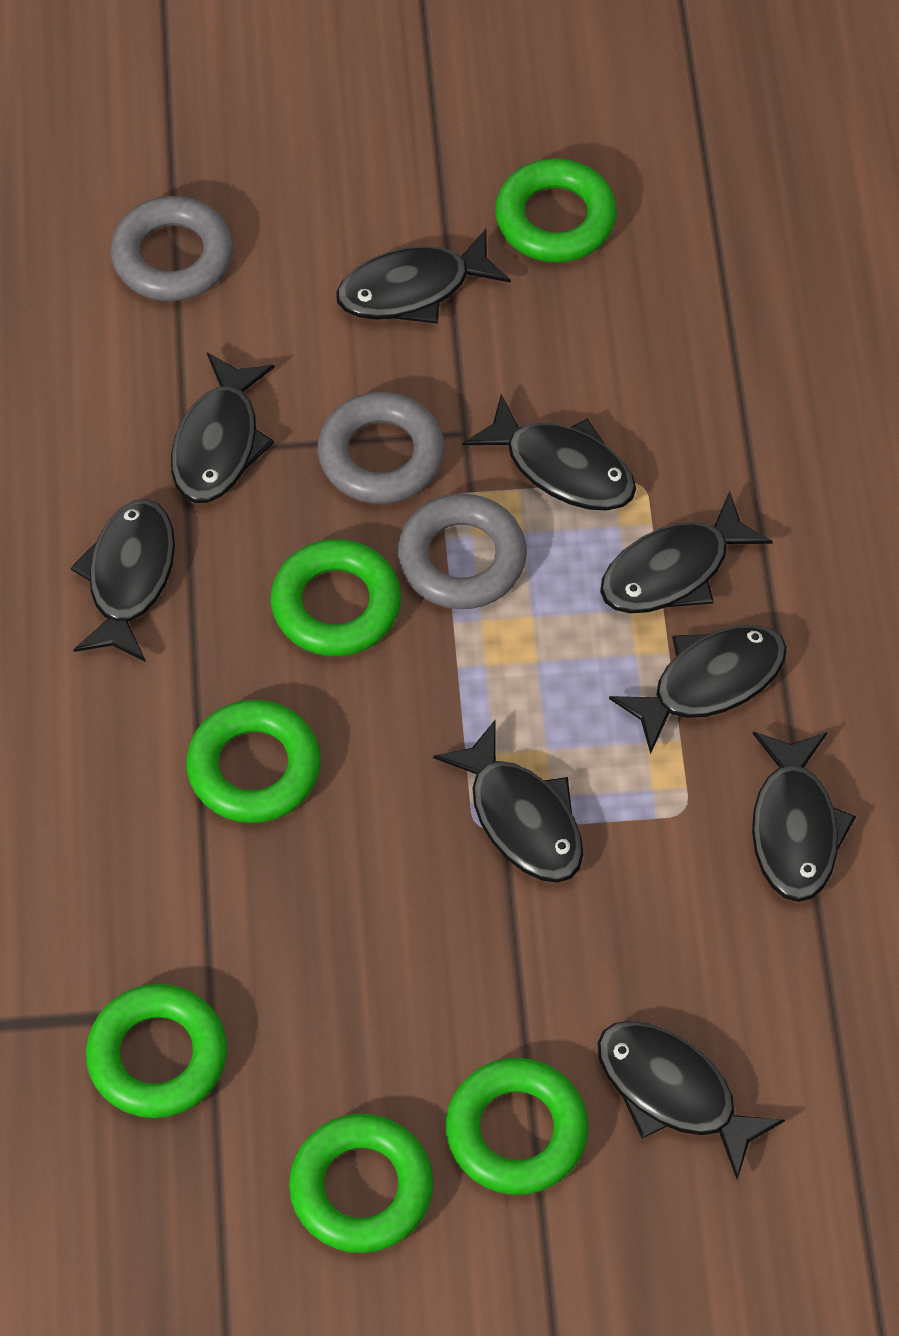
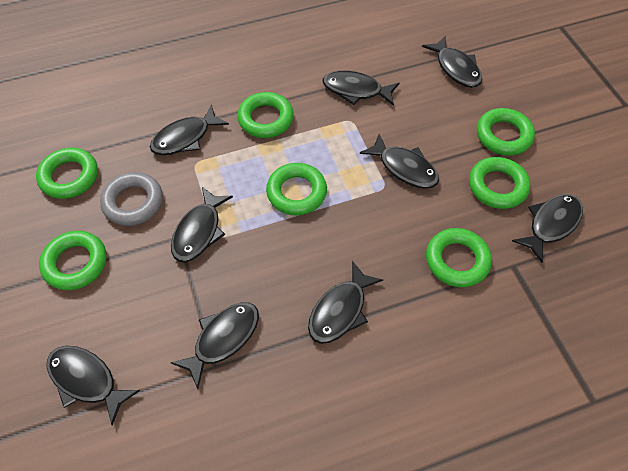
green ring: 6 -> 7
grey ring: 3 -> 1

